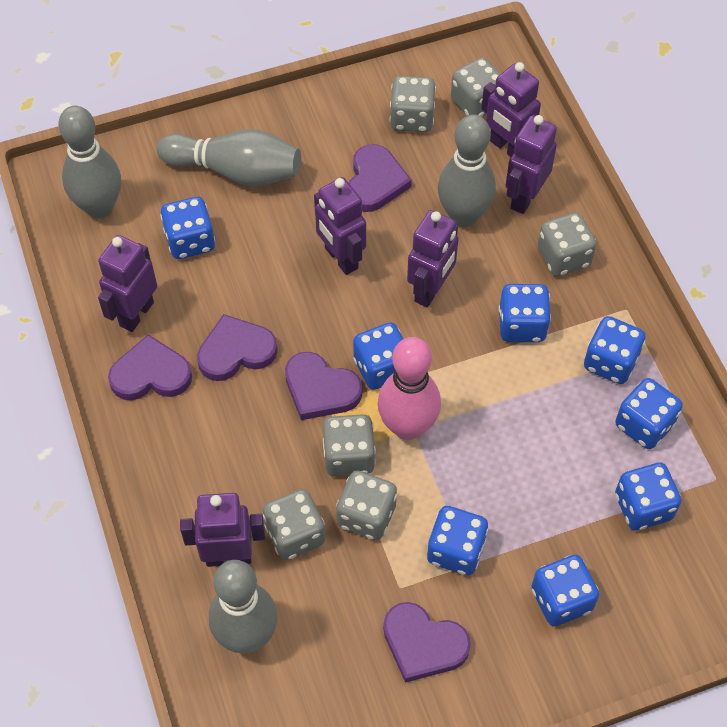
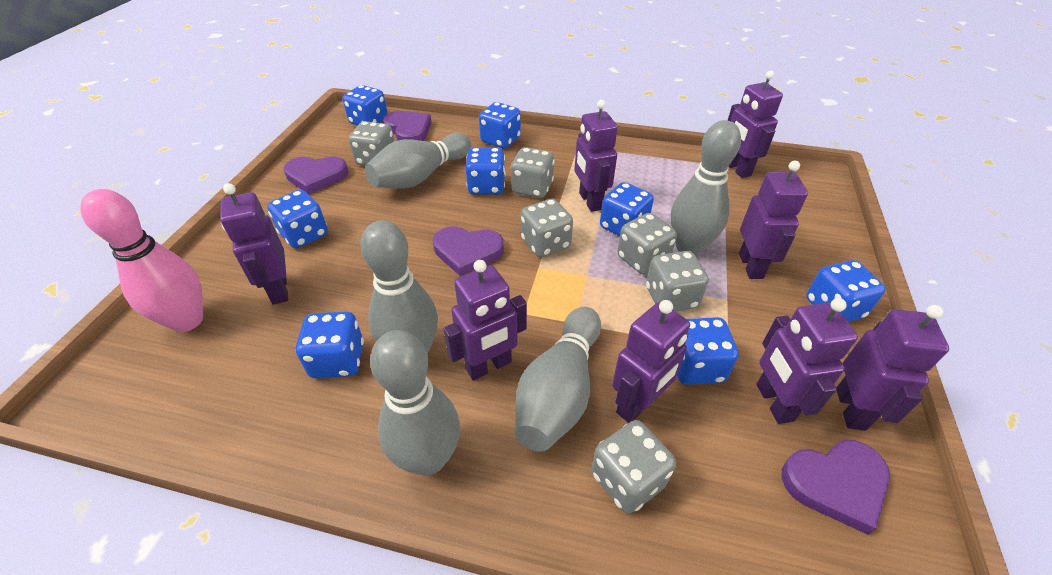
grey bowling pin: 4 -> 5
purple heart: 5 -> 4
purple robot: 6 -> 8

